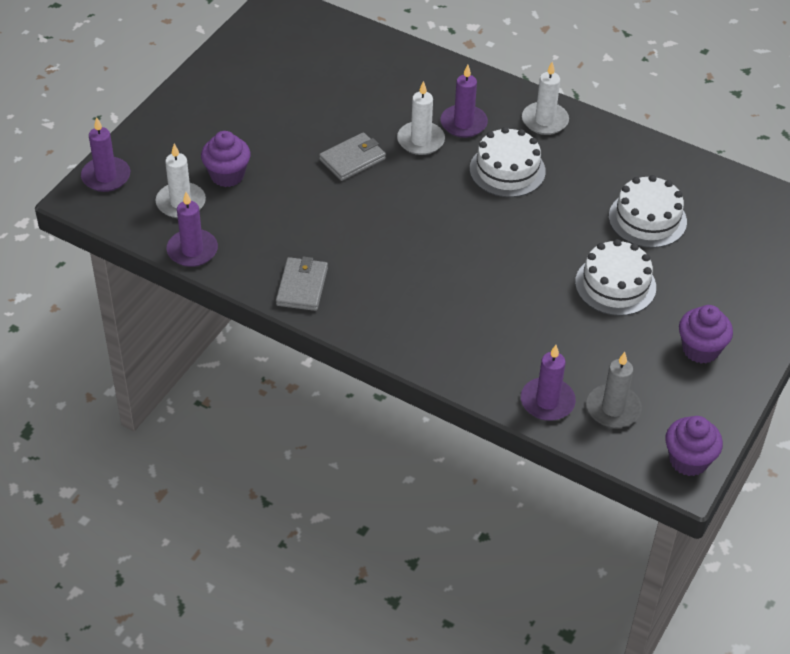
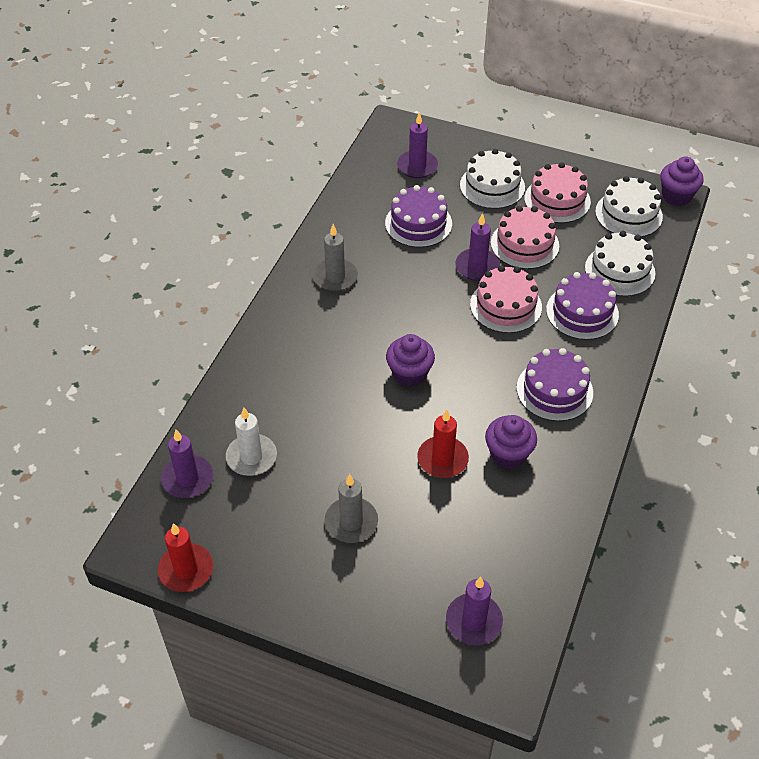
grey candle: 1 -> 2
grey wallet: 2 -> 0
pink cake: 0 -> 3
purple cake: 0 -> 3
red candle: 0 -> 2
white candle: 3 -> 1

